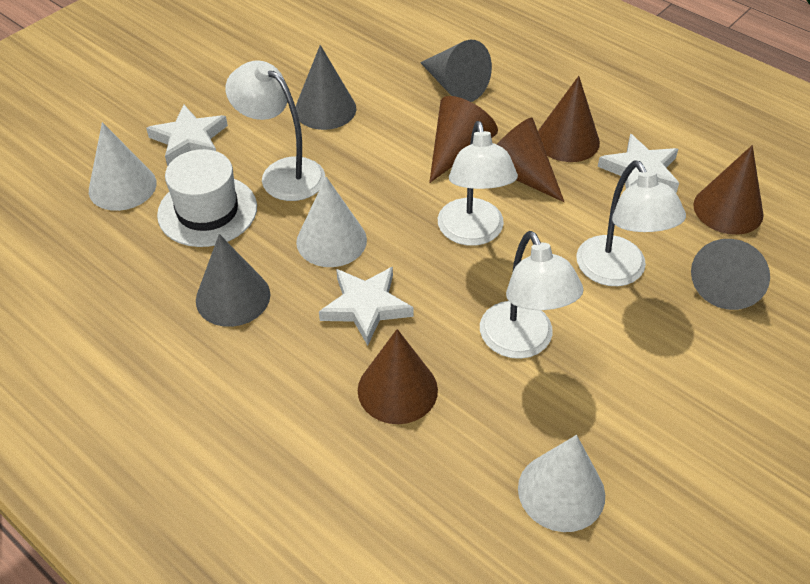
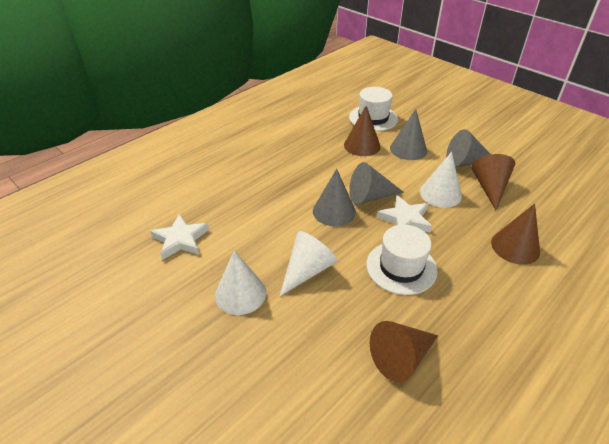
brown cone: 5 -> 4
white hat: 1 -> 2
white lamp: 4 -> 0
white star: 3 -> 2

